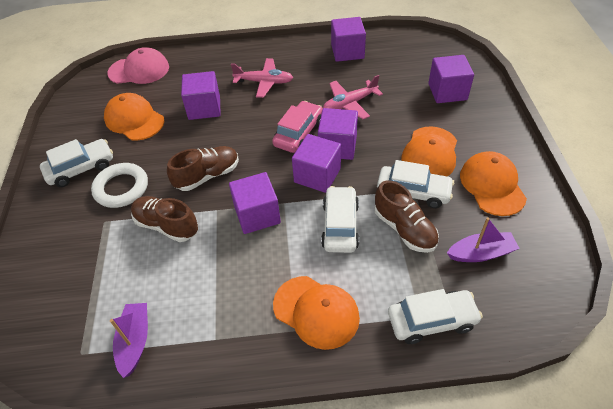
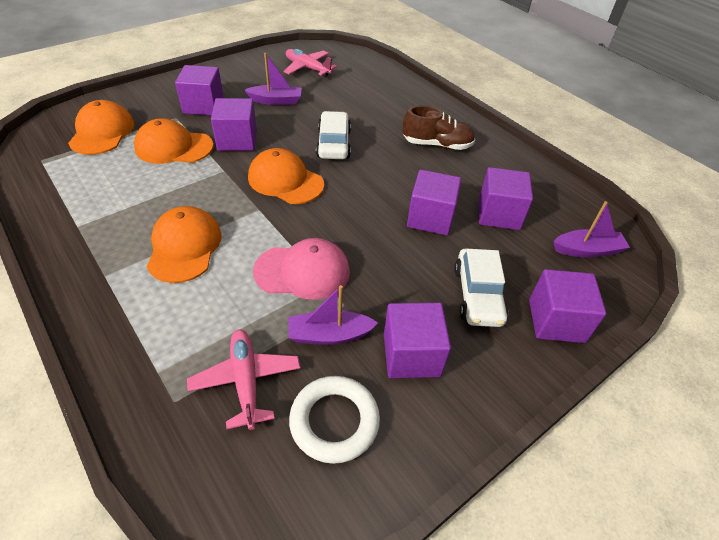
brown shoe: 3 -> 1
pink car: 1 -> 0
purple boat: 2 -> 3
white car: 4 -> 2

